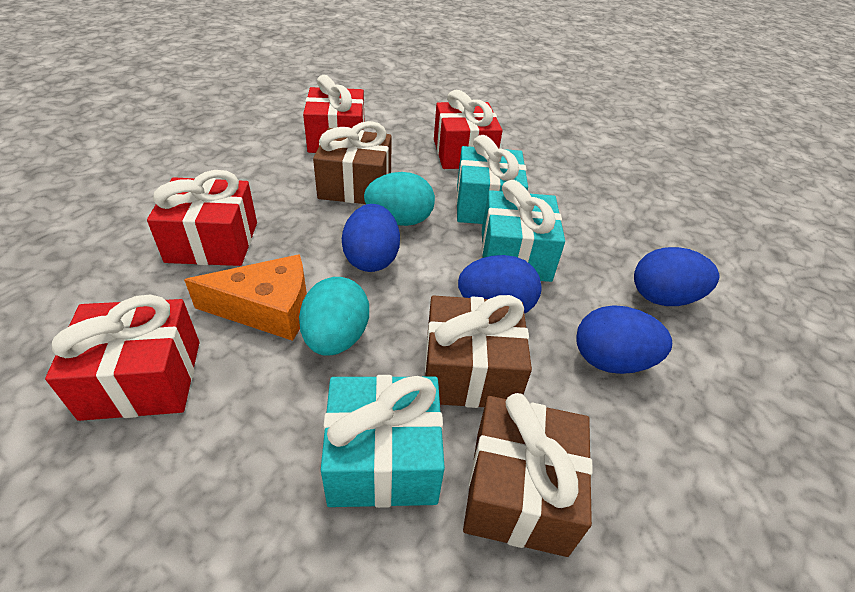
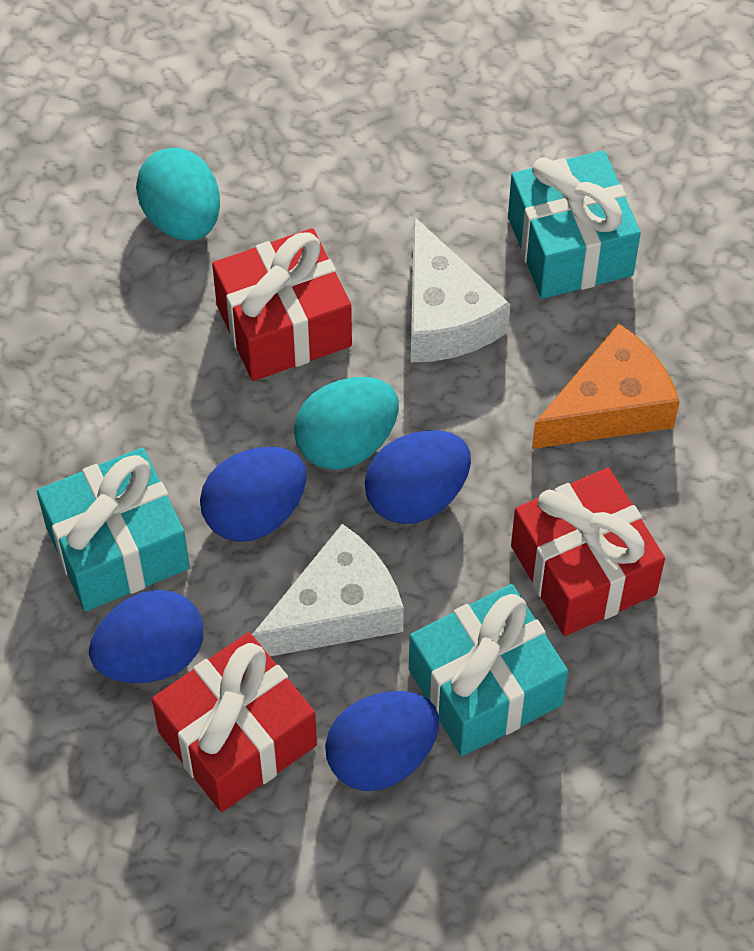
brown gift: 3 -> 0
red gift: 4 -> 3
white cheese: 0 -> 2

